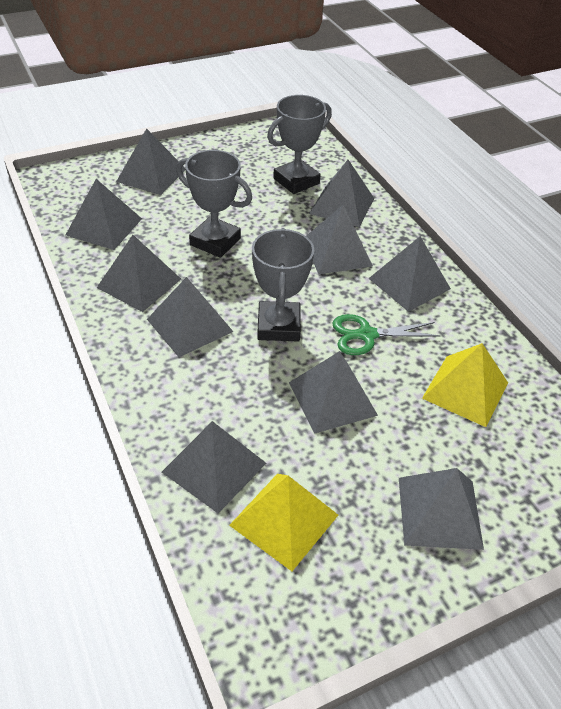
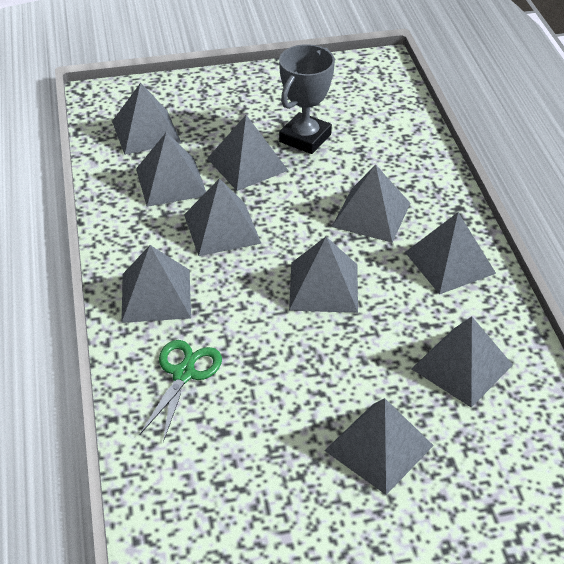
grey trophy: 3 -> 1
yellow pyramid: 2 -> 0

